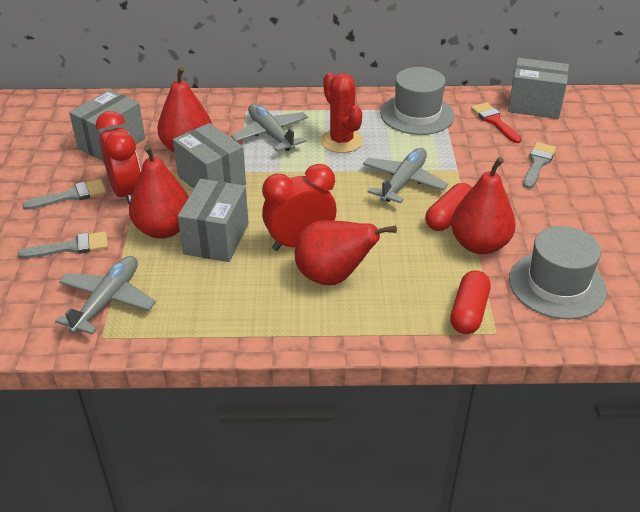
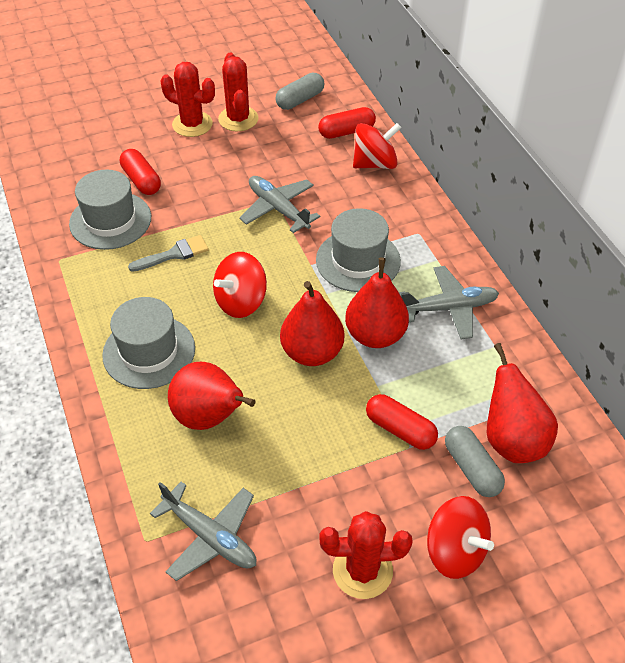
grey box: 4 -> 0
grey brush: 3 -> 1
grey capsule: 0 -> 2
grey hat: 2 -> 3
red brush: 1 -> 0
red cactus: 1 -> 3
red capsule: 2 -> 3
red clock: 2 -> 0
red spinning top: 0 -> 3

